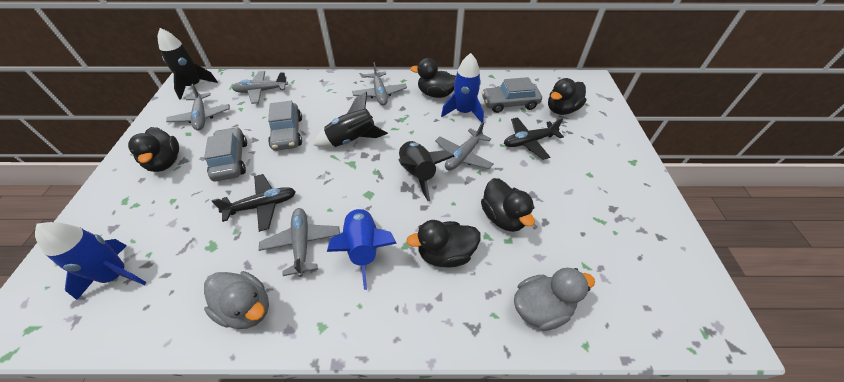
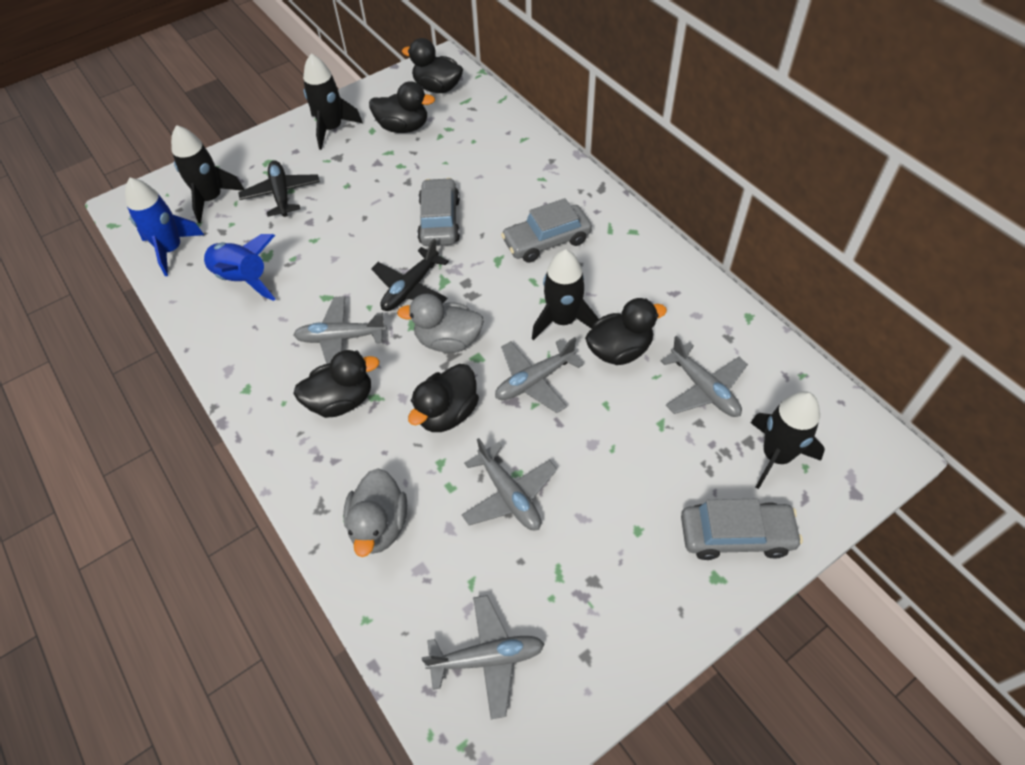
black rocket: 3 -> 4
blue rocket: 3 -> 2

